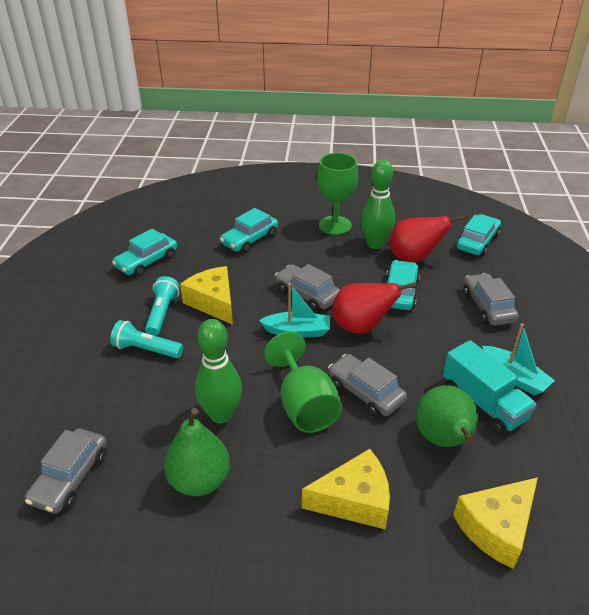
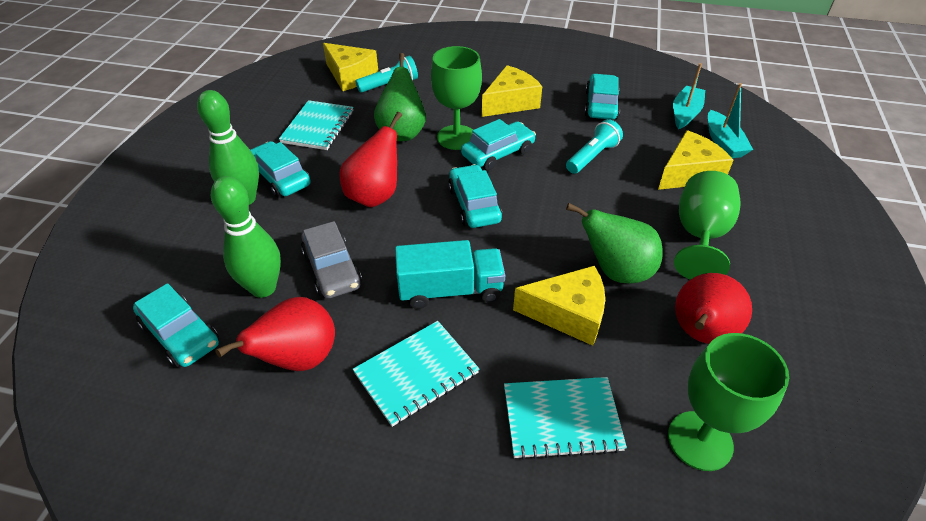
green goblet: 2 -> 3
grey car: 4 -> 1
red pear: 2 -> 3
turquoise car: 4 -> 5
turquoise notebook: 0 -> 3
yellow cheese: 3 -> 4

